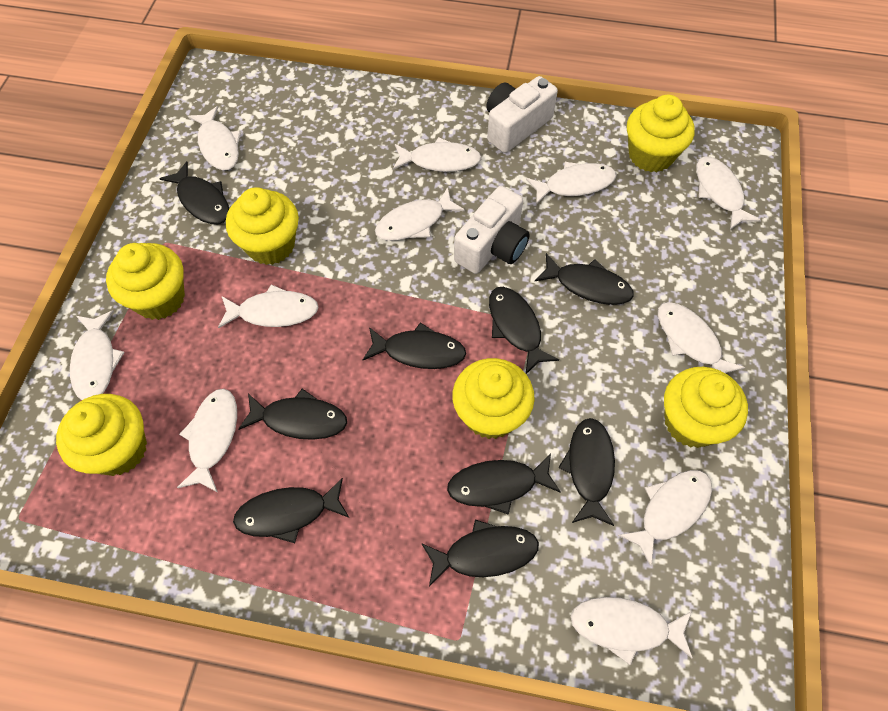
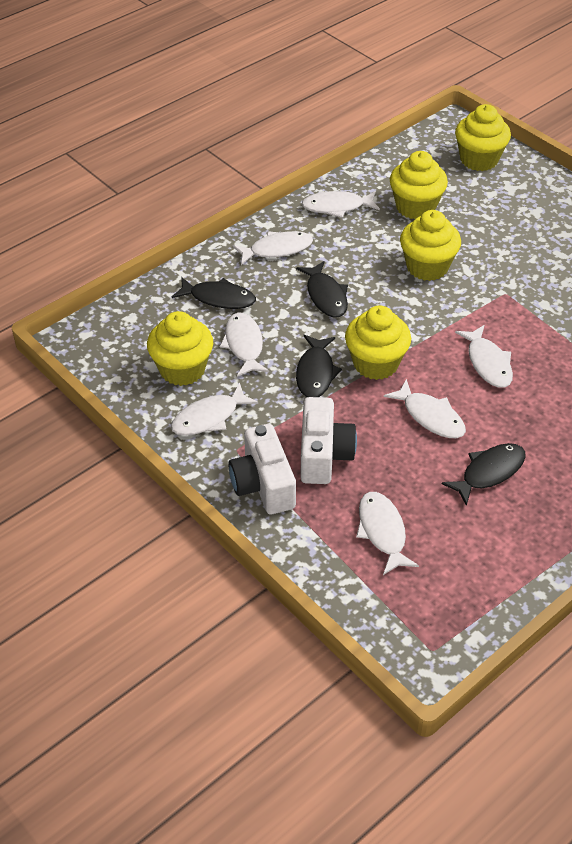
black fish: 9 -> 4
white fish: 11 -> 7
yellow cupcake: 6 -> 5

